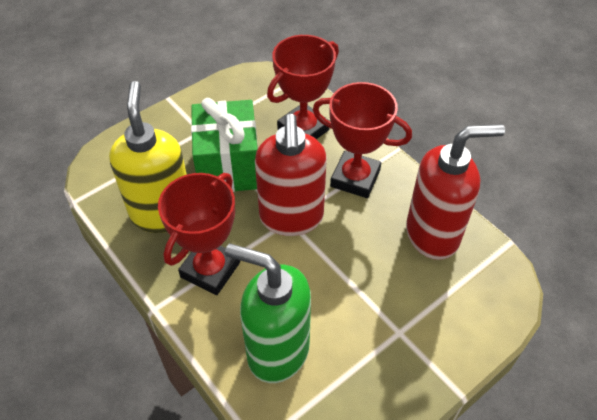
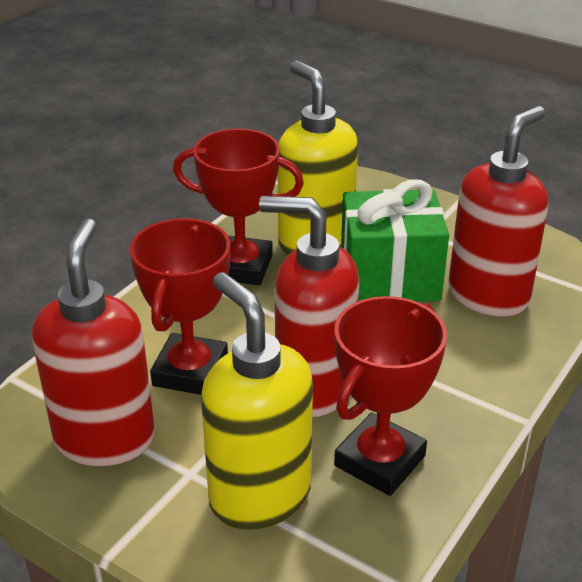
green soap dispenser: 1 -> 0
red soap dispenser: 2 -> 3
yellow soap dispenser: 1 -> 2

